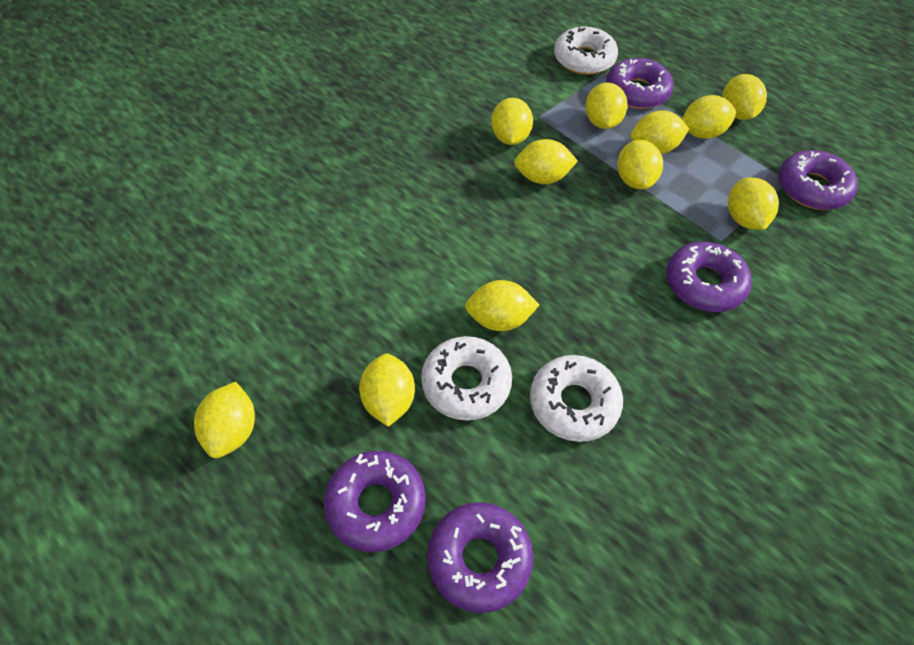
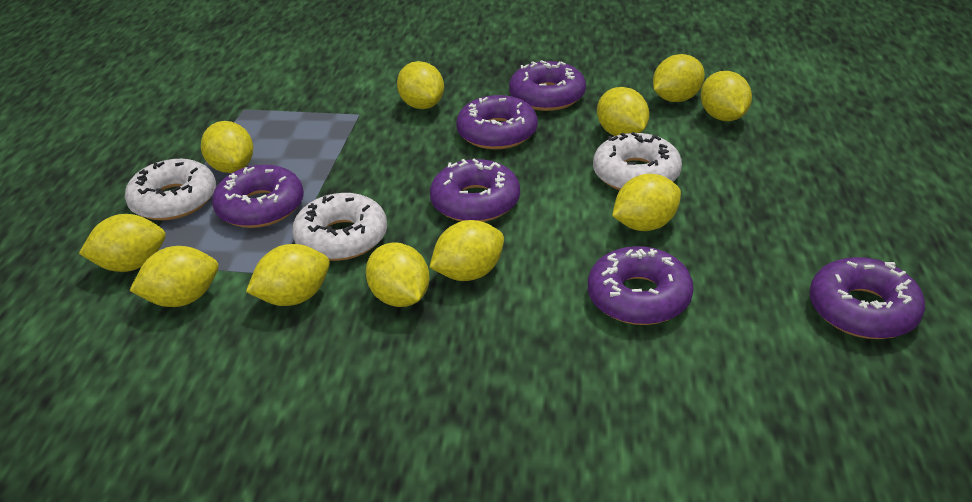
purple donut: 5 -> 6

